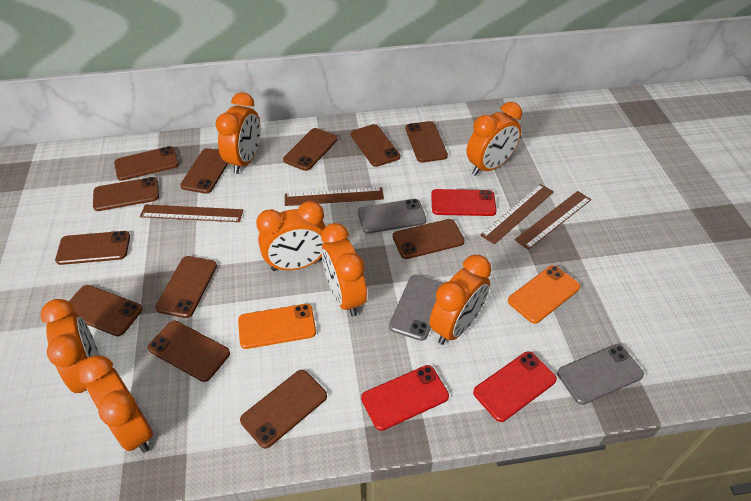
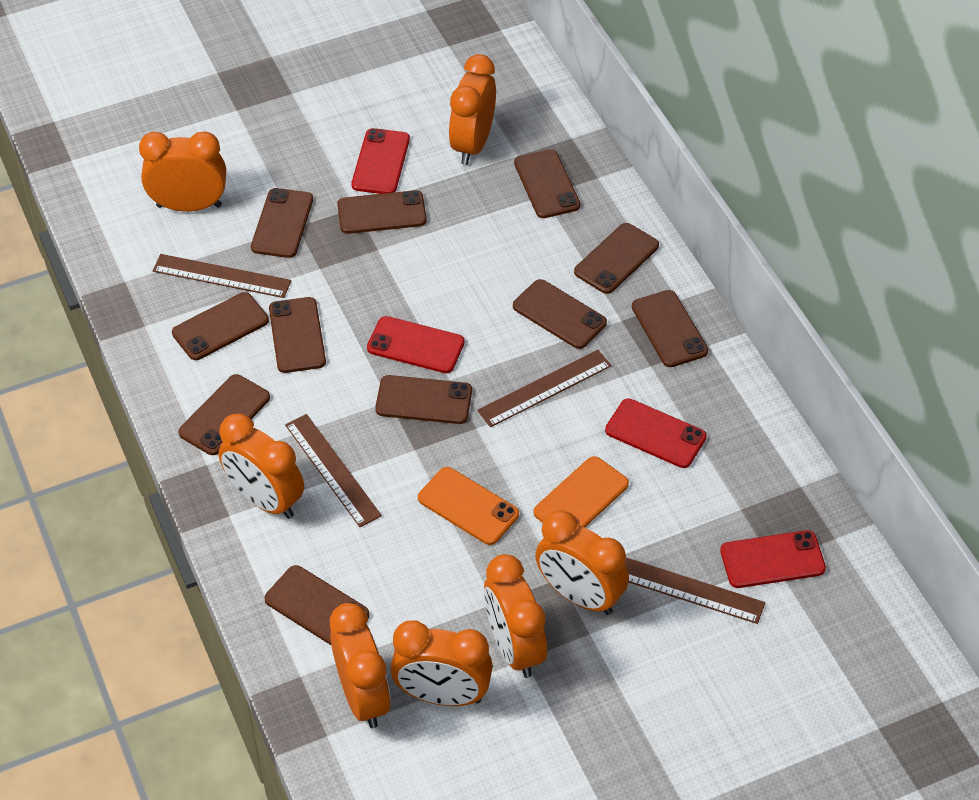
brown phone: 12 -> 11
grey phone: 3 -> 0
red phone: 3 -> 4

